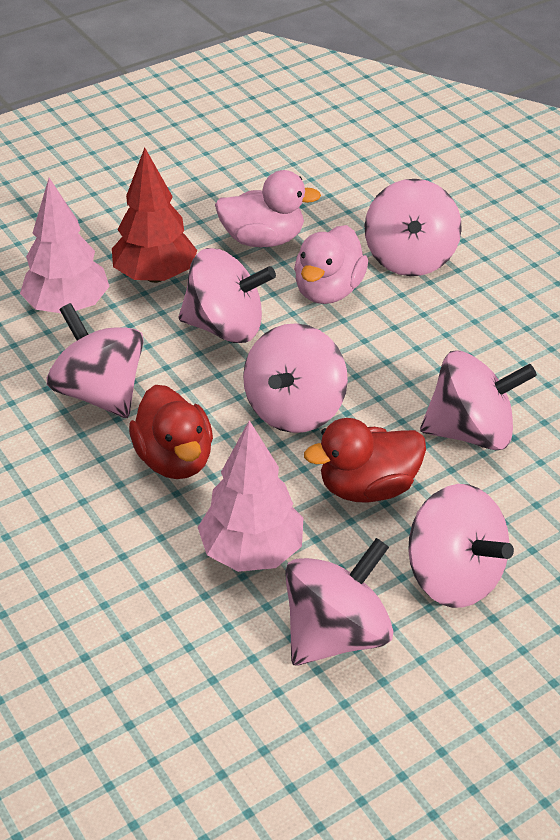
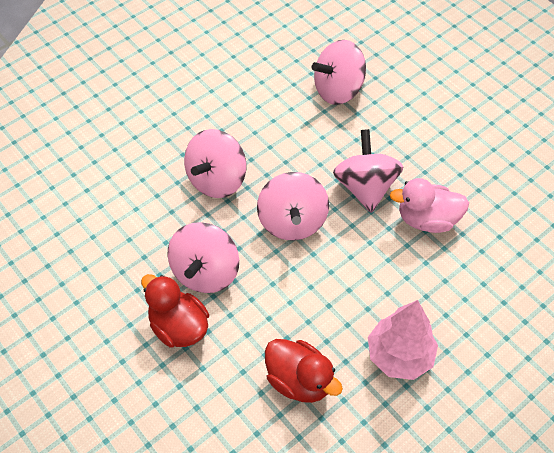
pink duck: 2 -> 1
pink spinning top: 7 -> 5
pink tree: 2 -> 1
red tree: 1 -> 0

